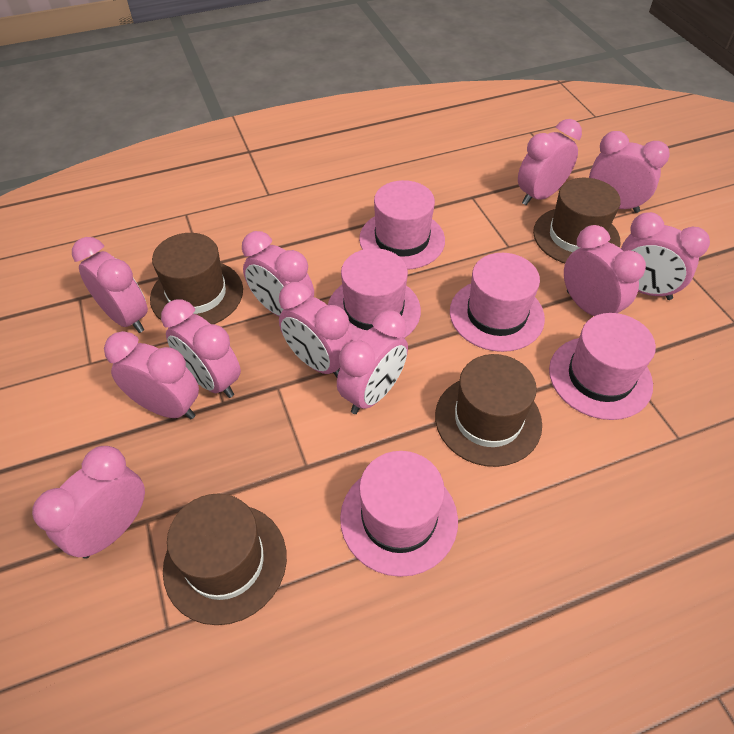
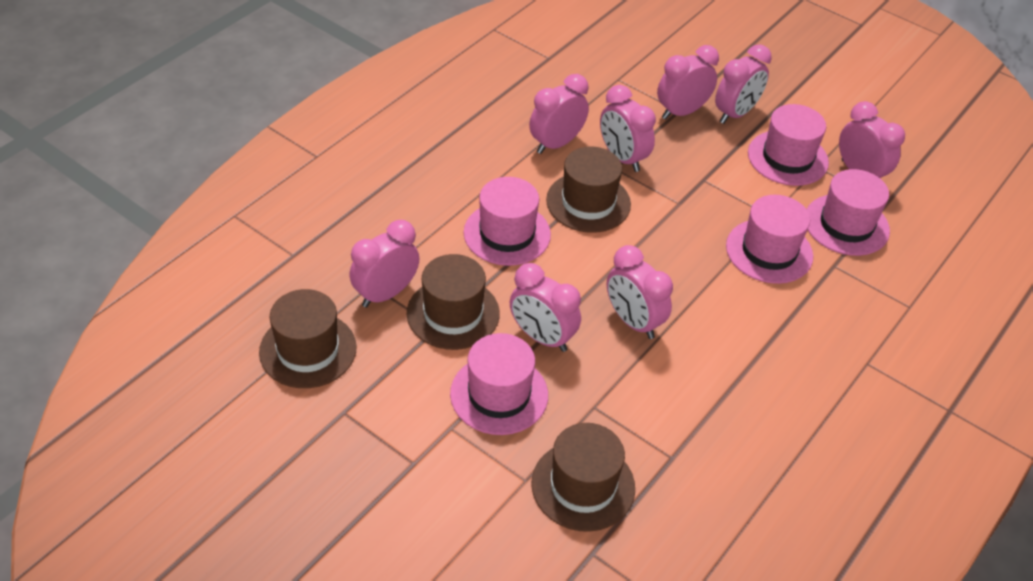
pink clock: 11 -> 8

